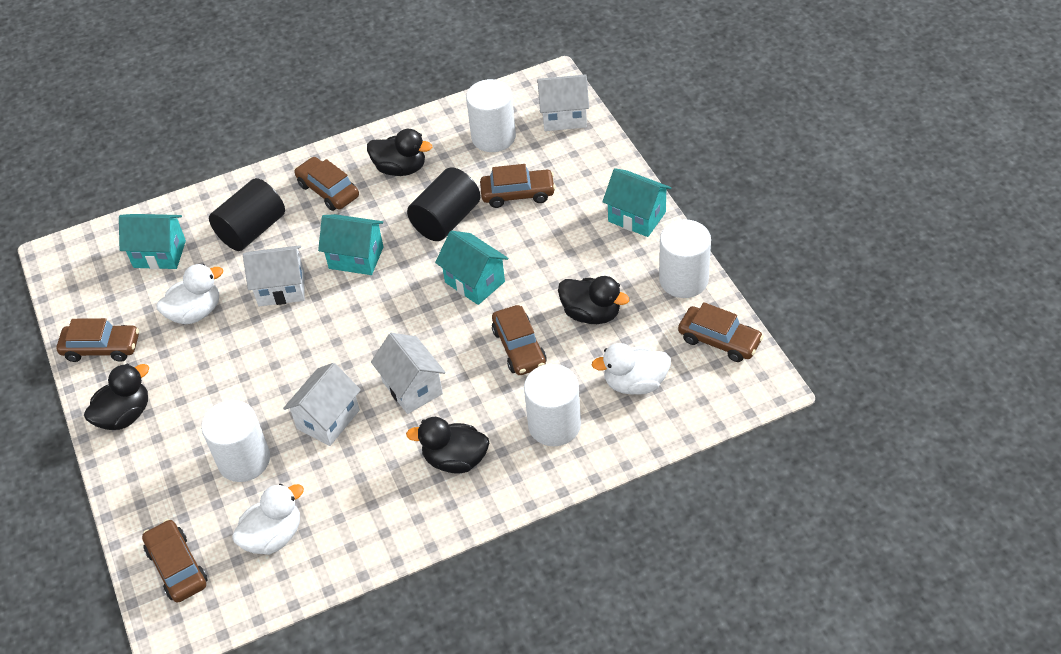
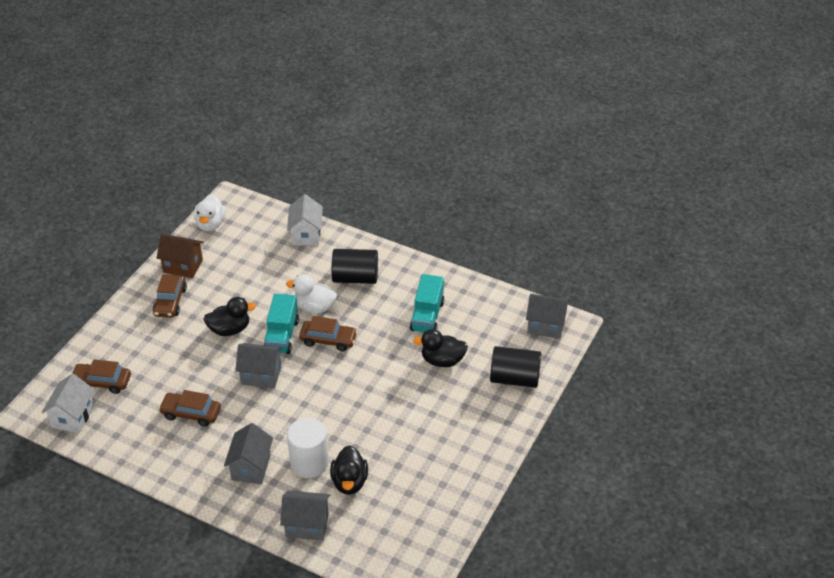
black duck: 4 -> 3
brown car: 6 -> 4
brown house: 0 -> 1
grey house: 0 -> 4
turquoise house: 4 -> 0
turquoise truck: 0 -> 2
white cylinder: 4 -> 1
white duck: 3 -> 2
white house: 4 -> 2

